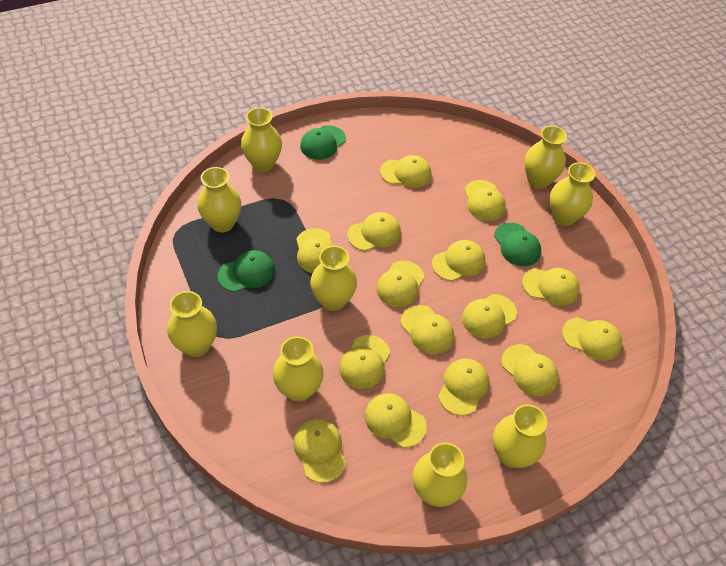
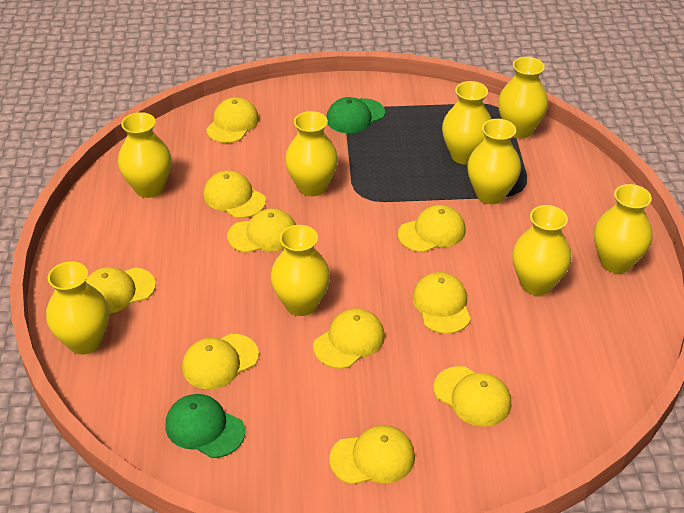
green cap: 3 -> 2
yellow cap: 15 -> 10

